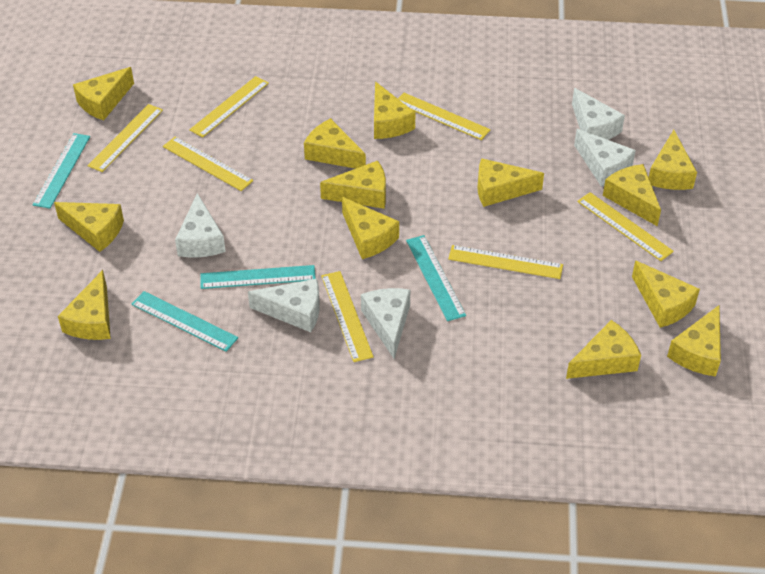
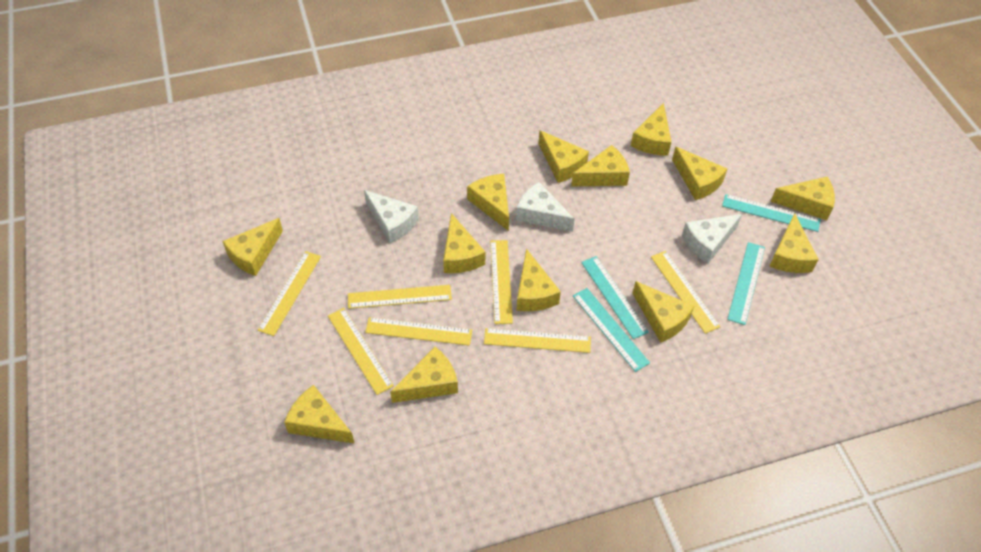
white cheese: 5 -> 3

